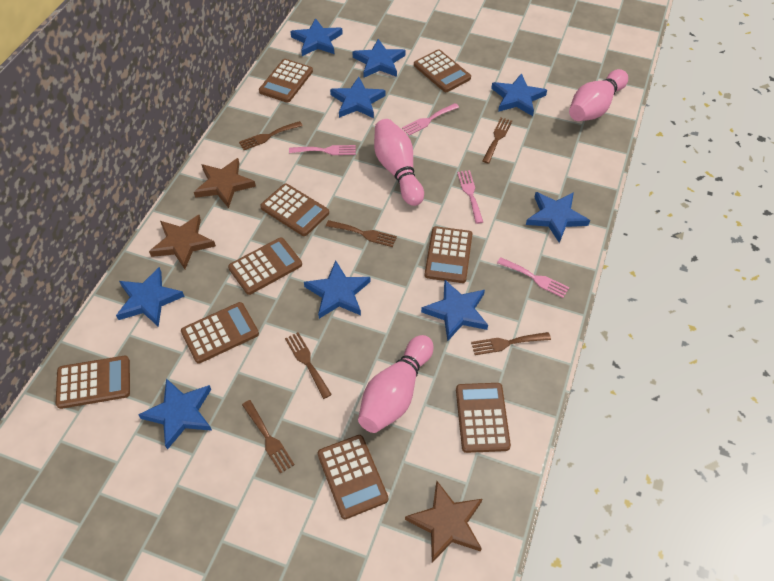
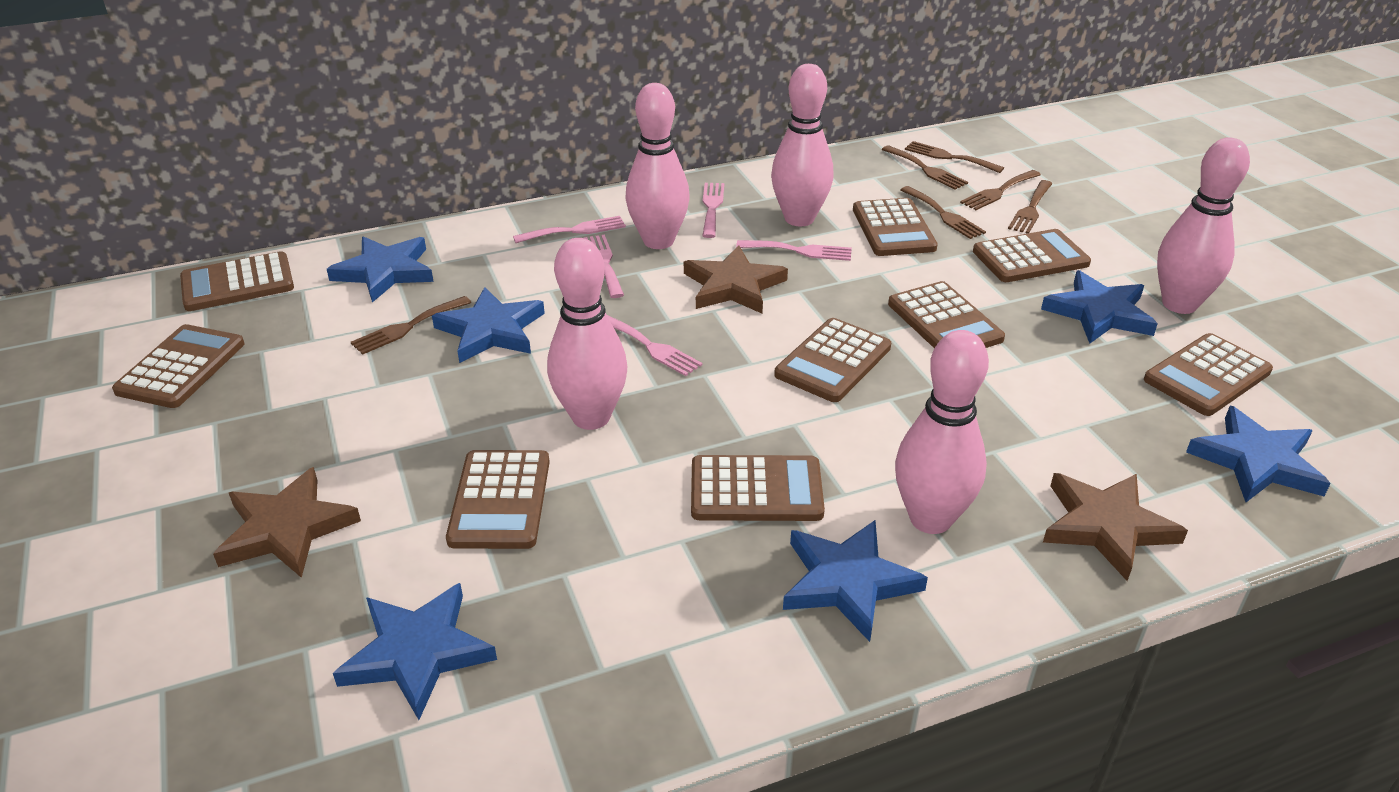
blue star: 9 -> 6
pink bowling pin: 3 -> 5
pink fork: 4 -> 5

